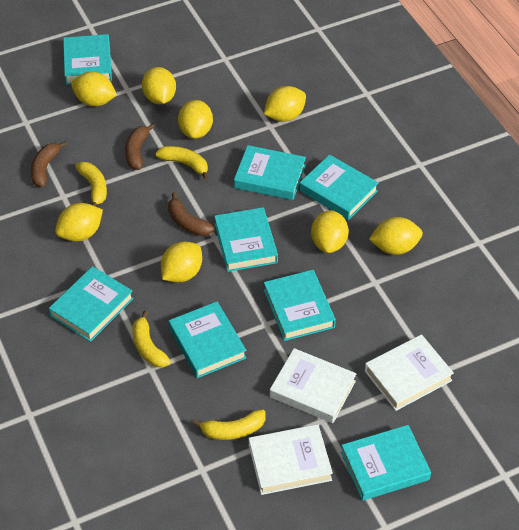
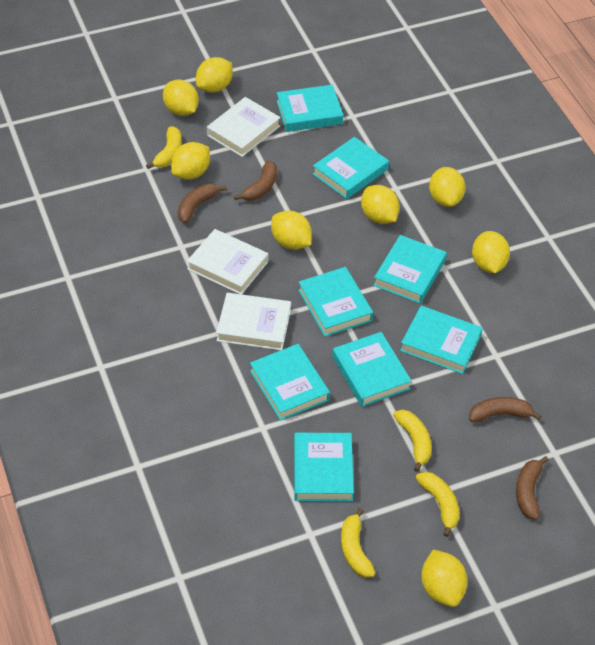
brown banana: 3 -> 4

